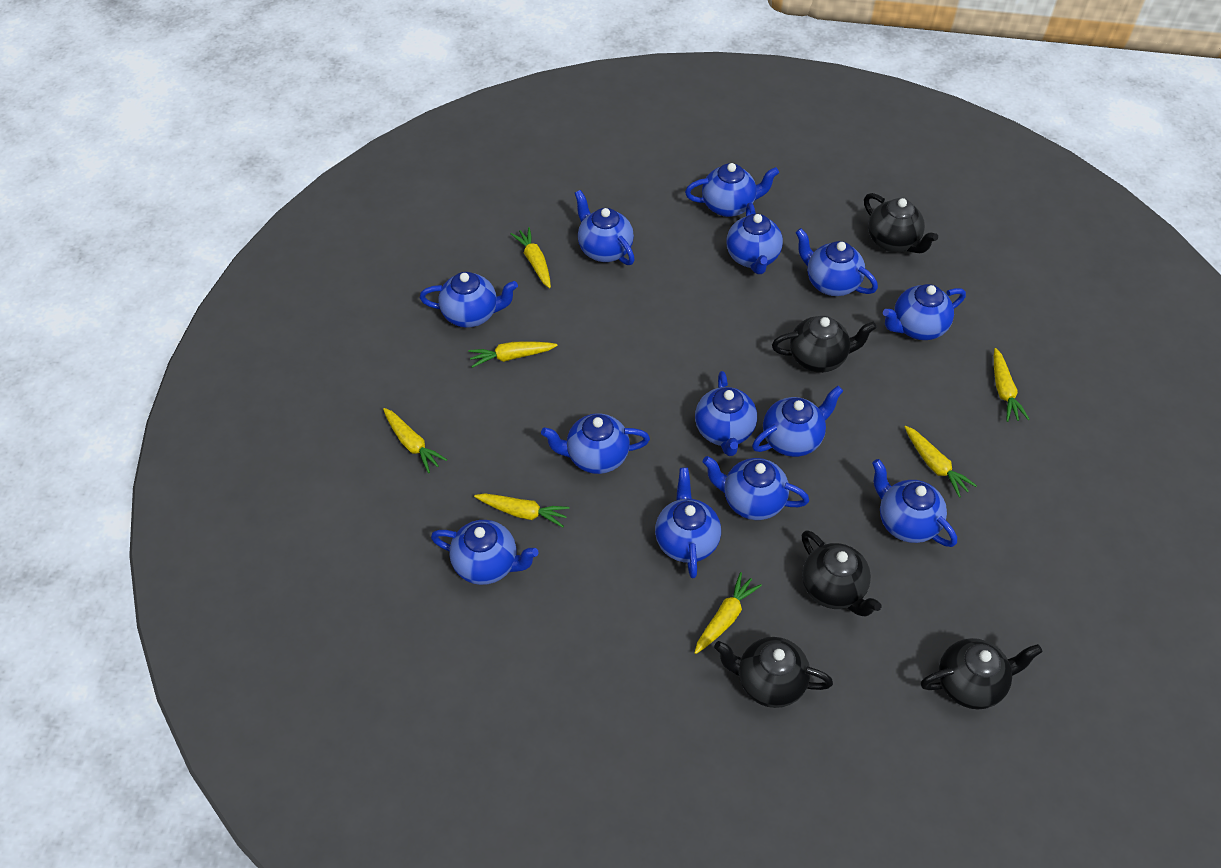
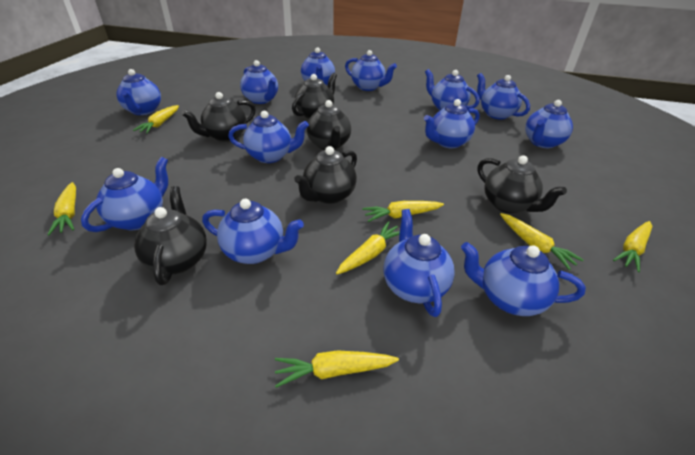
black teapot: 5 -> 6

